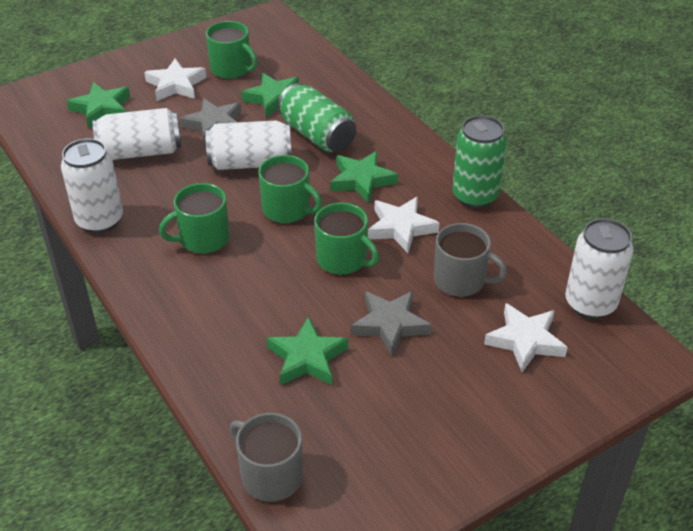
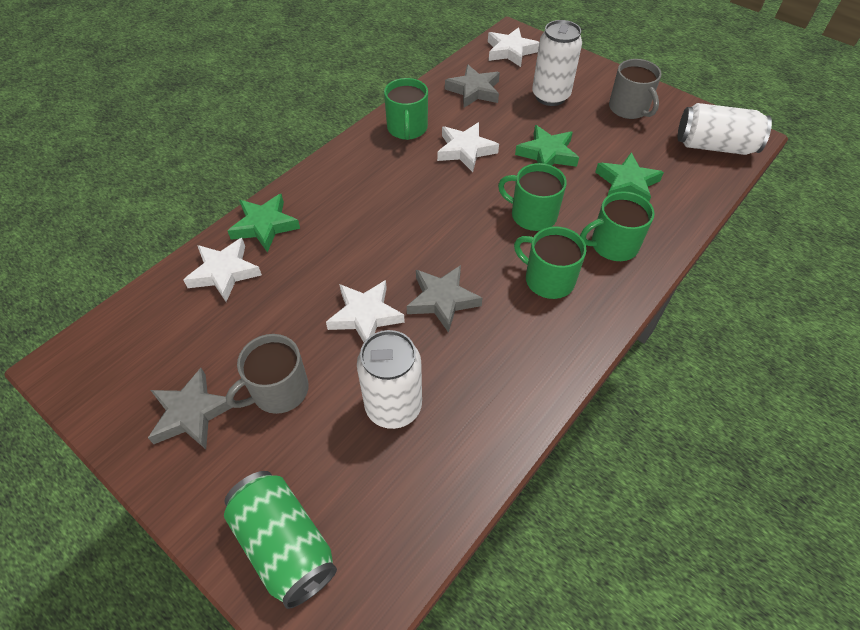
green can: 2 -> 1
green star: 4 -> 3
grey star: 2 -> 3
white can: 4 -> 3
white star: 3 -> 4

